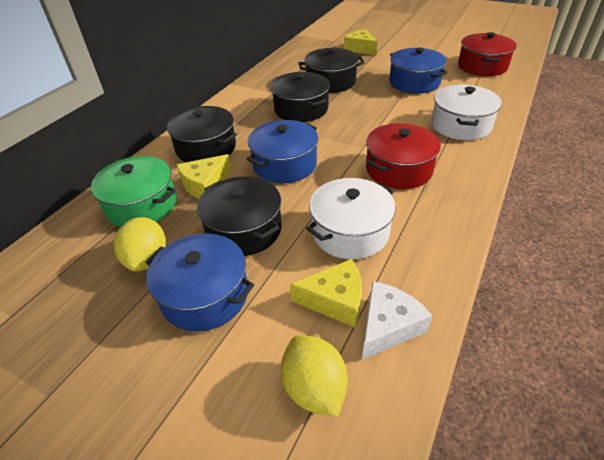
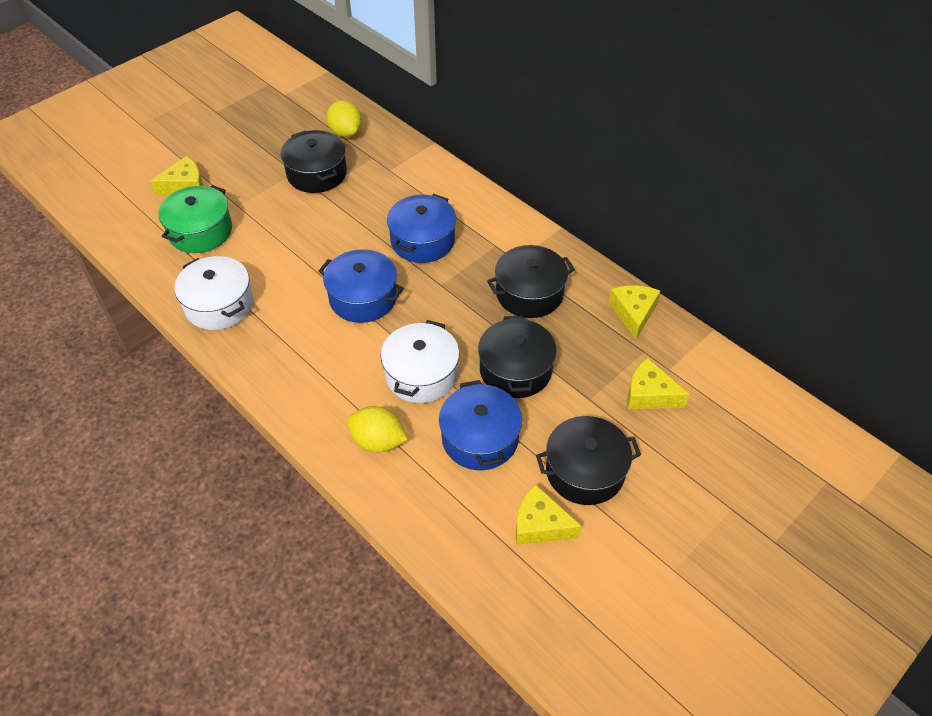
red pot: 2 -> 0
white cheese: 1 -> 0
yellow cheese: 3 -> 4

